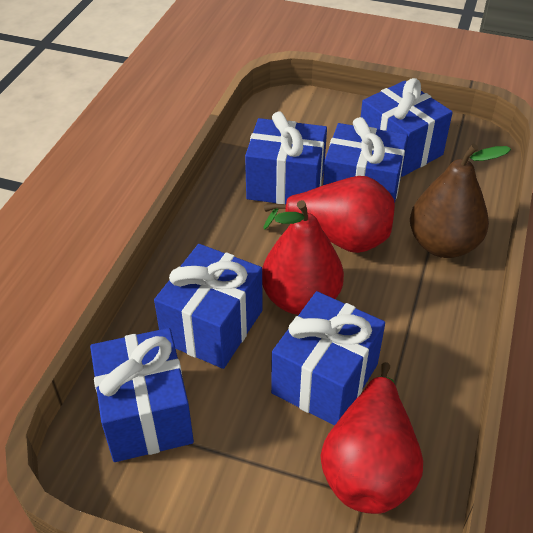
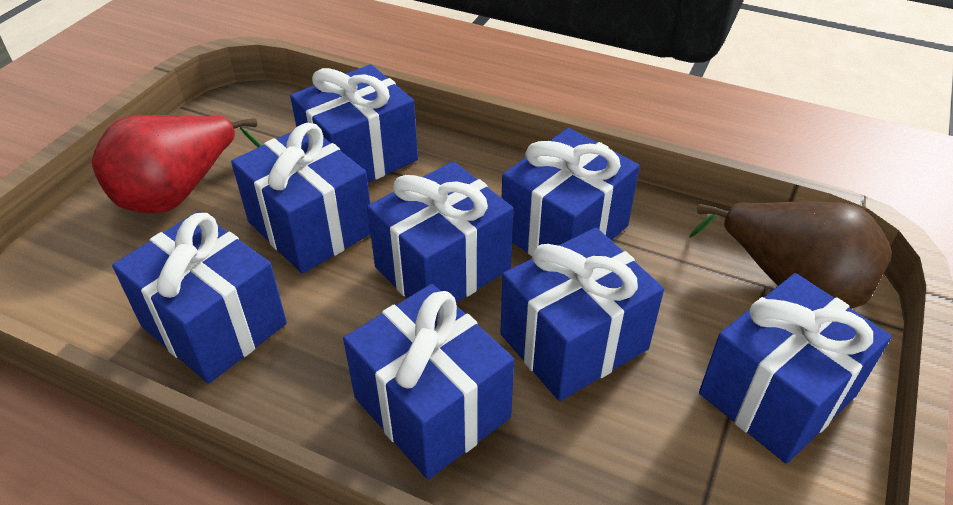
blue gift: 6 -> 8
red pear: 3 -> 1

